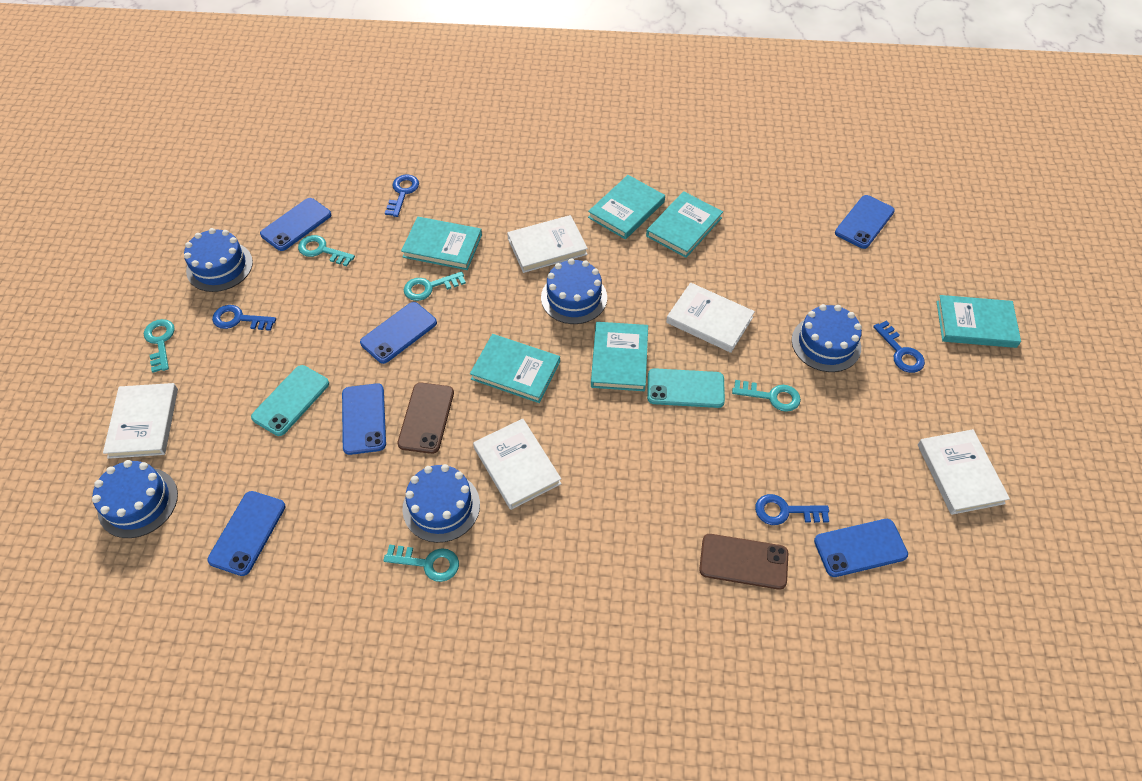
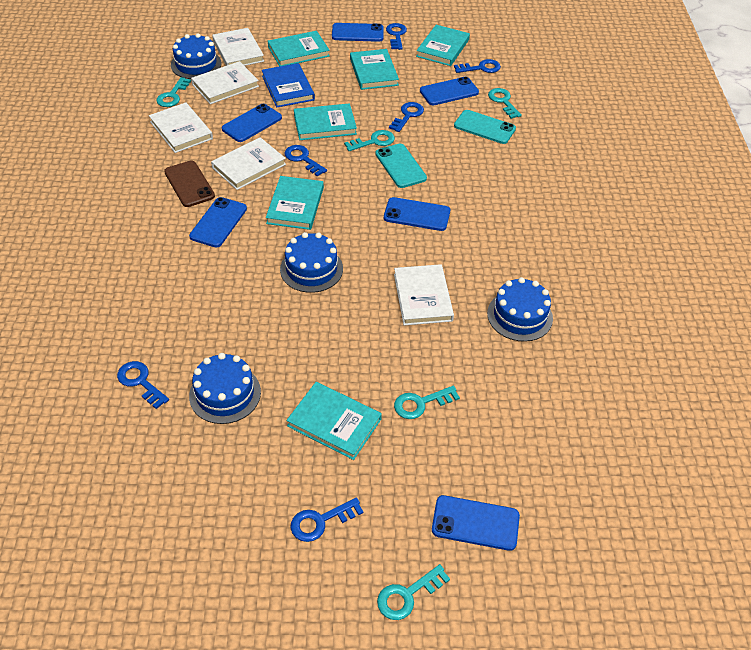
blue book: 0 -> 1
blue cake: 5 -> 4
blue key: 4 -> 6
brown phone: 2 -> 1

